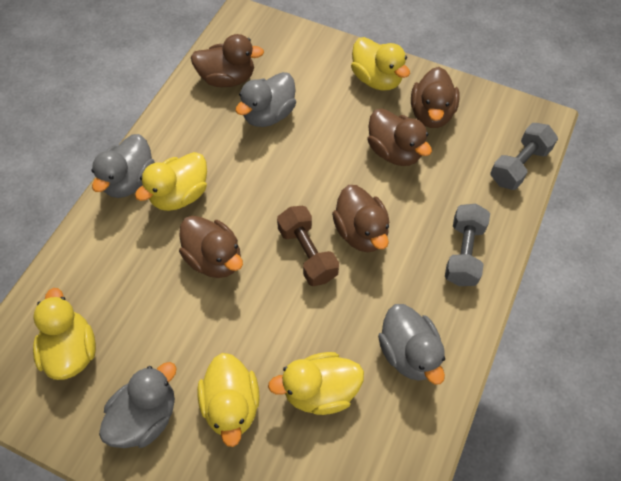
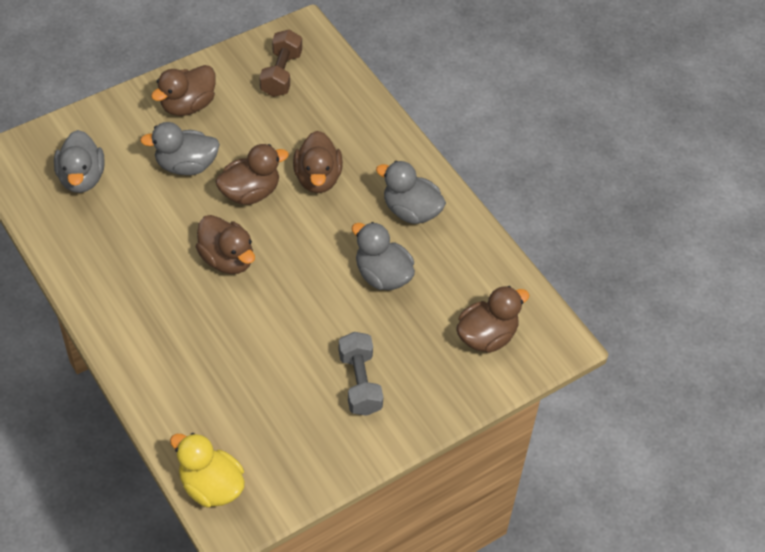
grey dumbbell: 2 -> 1
yellow duck: 5 -> 1

